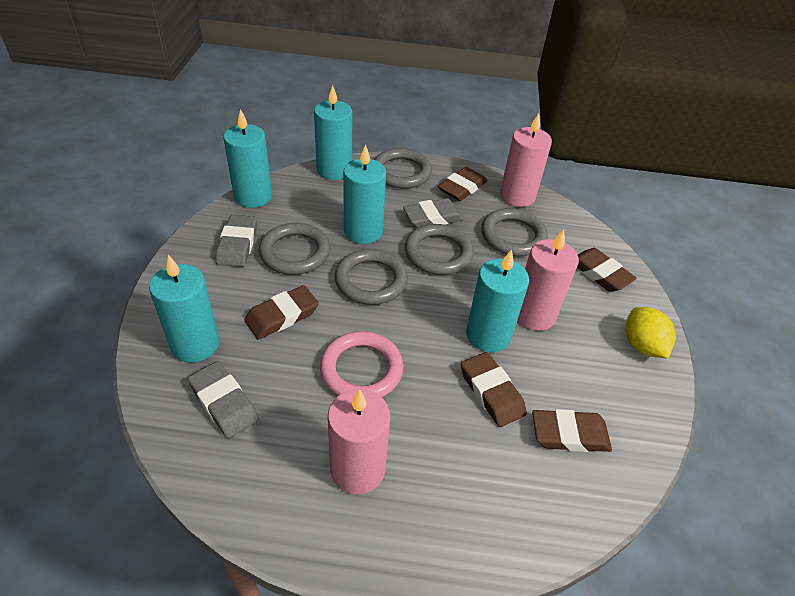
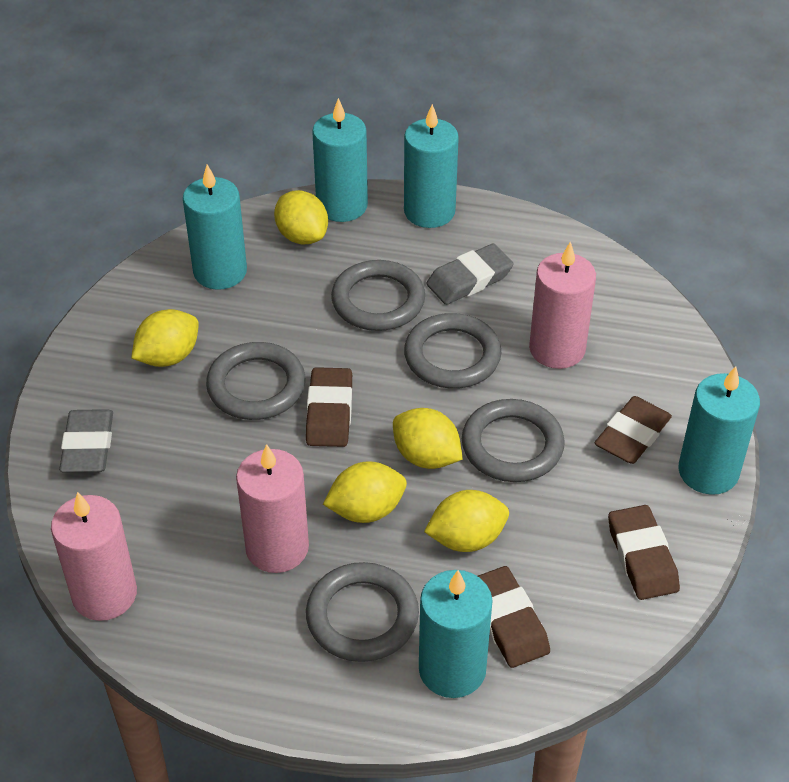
brown eraser: 5 -> 4
grey eraser: 3 -> 2
pink ring: 1 -> 0
yellow lemon: 1 -> 5

